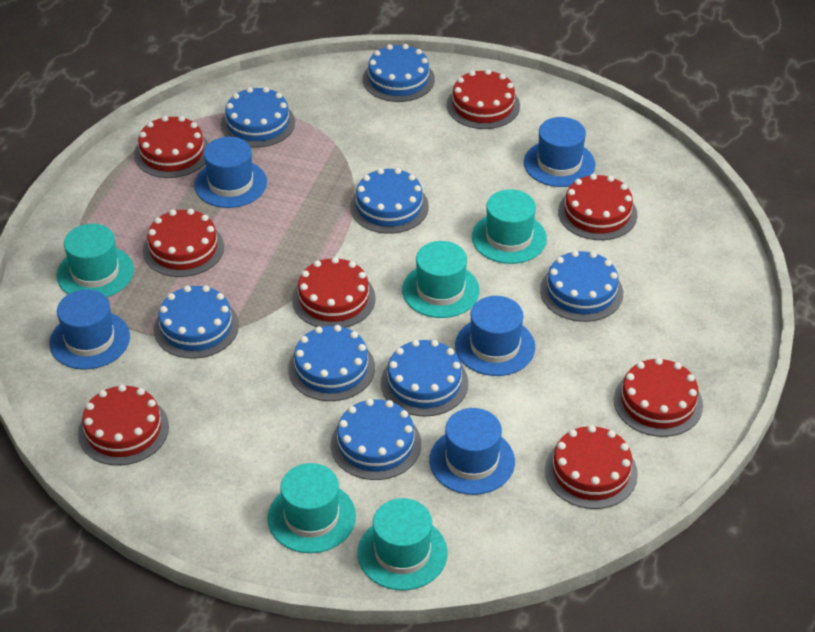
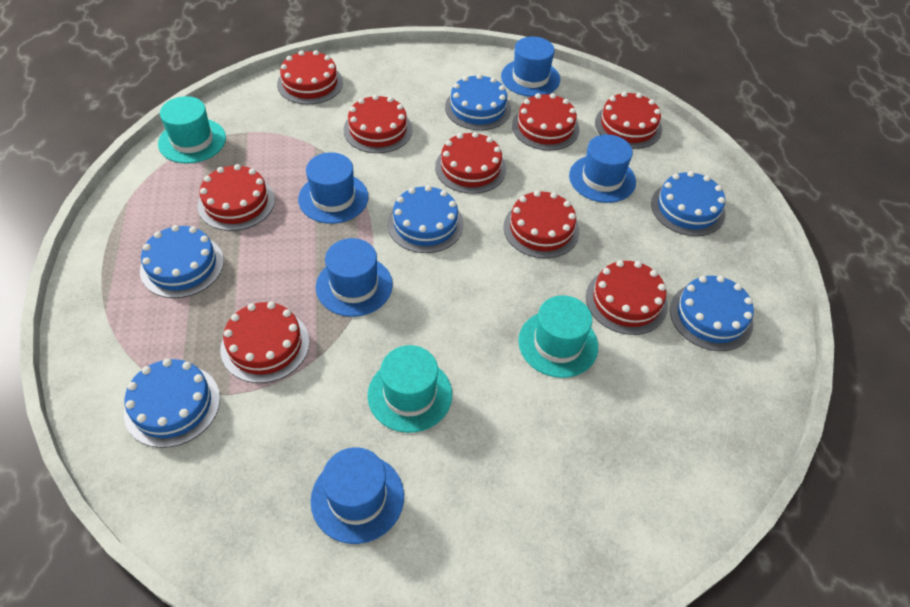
blue cake: 8 -> 6
red cake: 8 -> 9
turquoise hat: 5 -> 3

